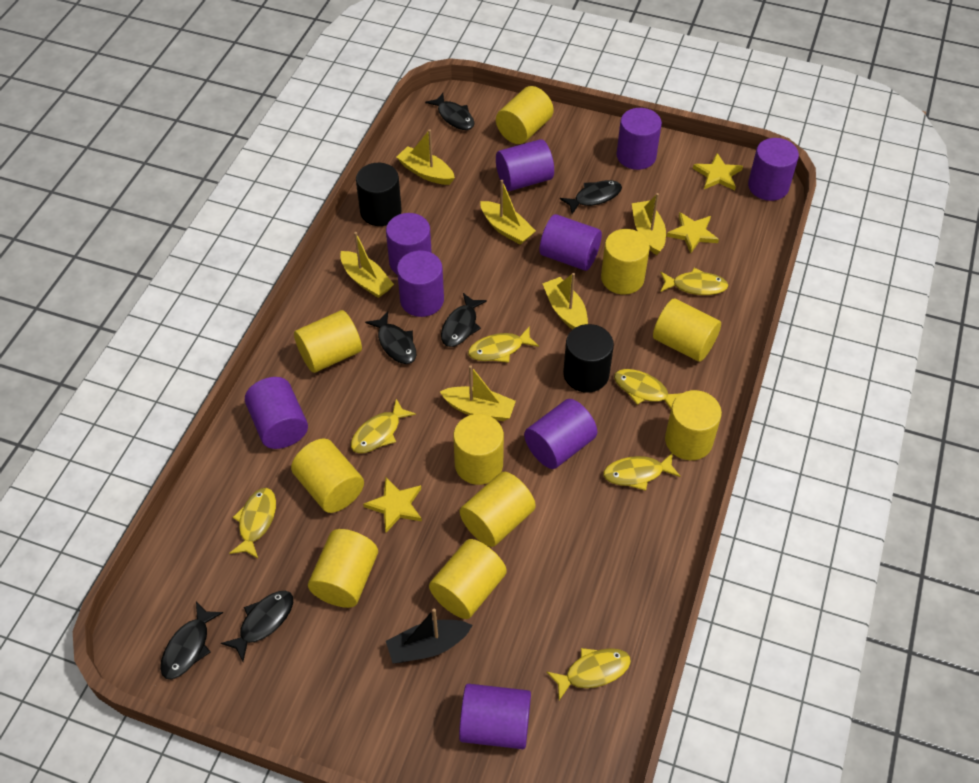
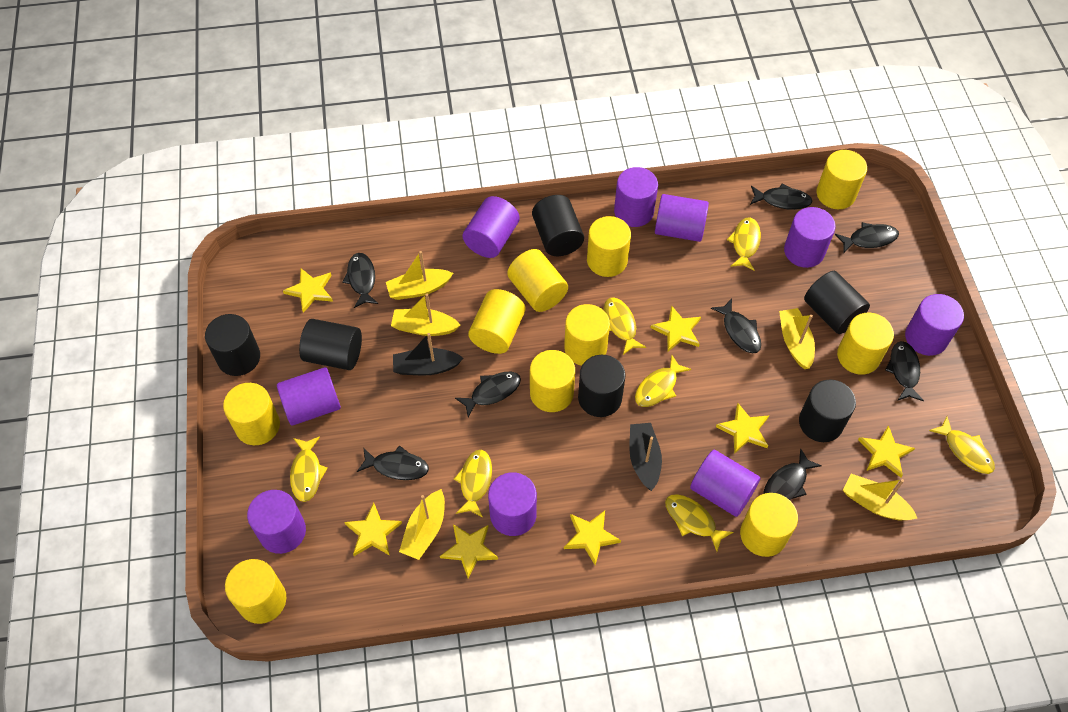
black boat: 1 -> 2
black cylinder: 2 -> 6
black fish: 6 -> 8
yellow boat: 6 -> 5
yellow star: 3 -> 7

